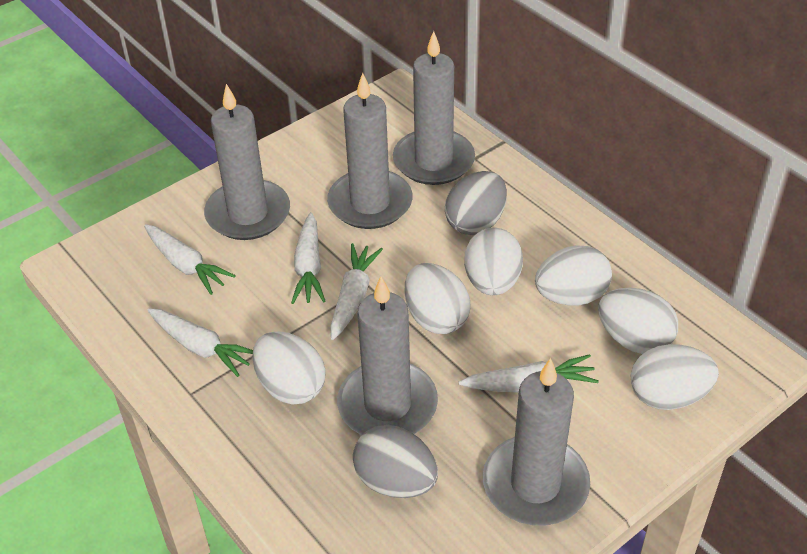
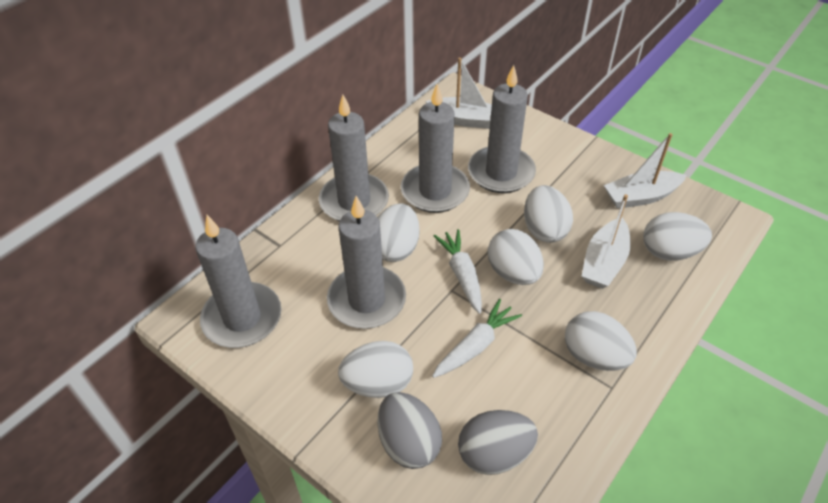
white boat: 0 -> 3
white carrot: 5 -> 2

